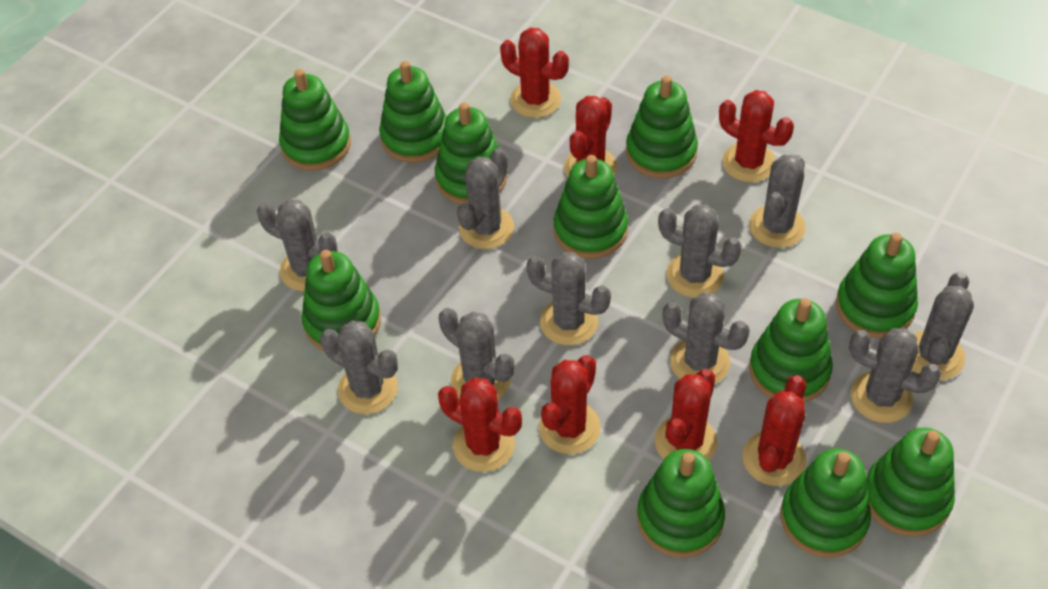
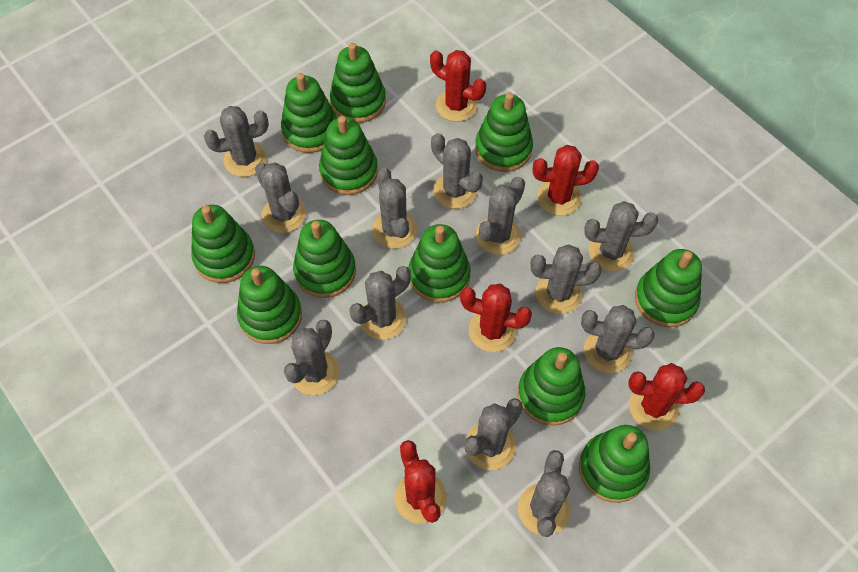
grey cactus: 10 -> 12
red cactus: 7 -> 5

